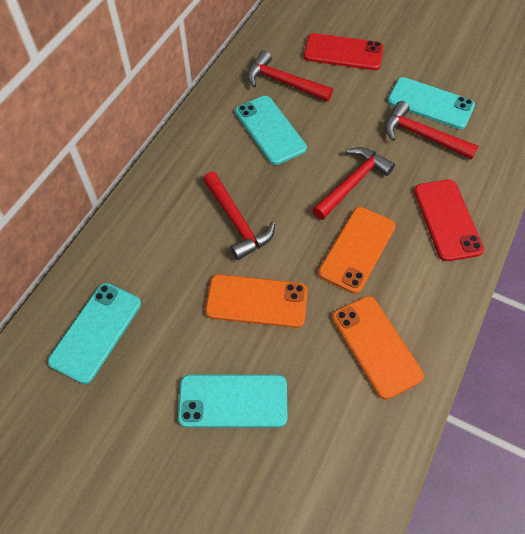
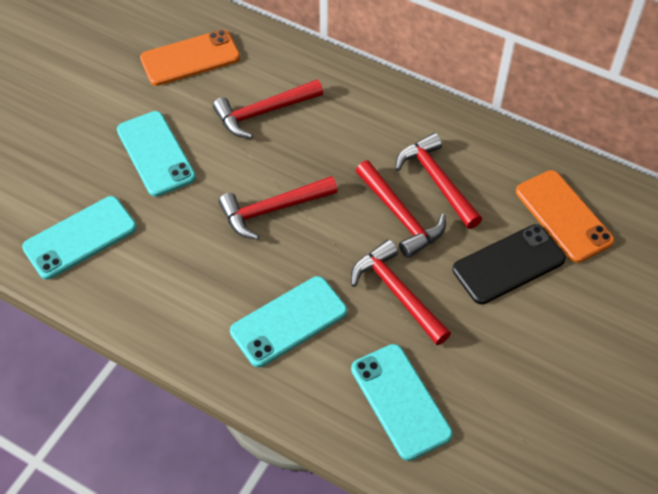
black phone: 0 -> 1
orange phone: 3 -> 2
red hammer: 4 -> 5
red phone: 2 -> 0

